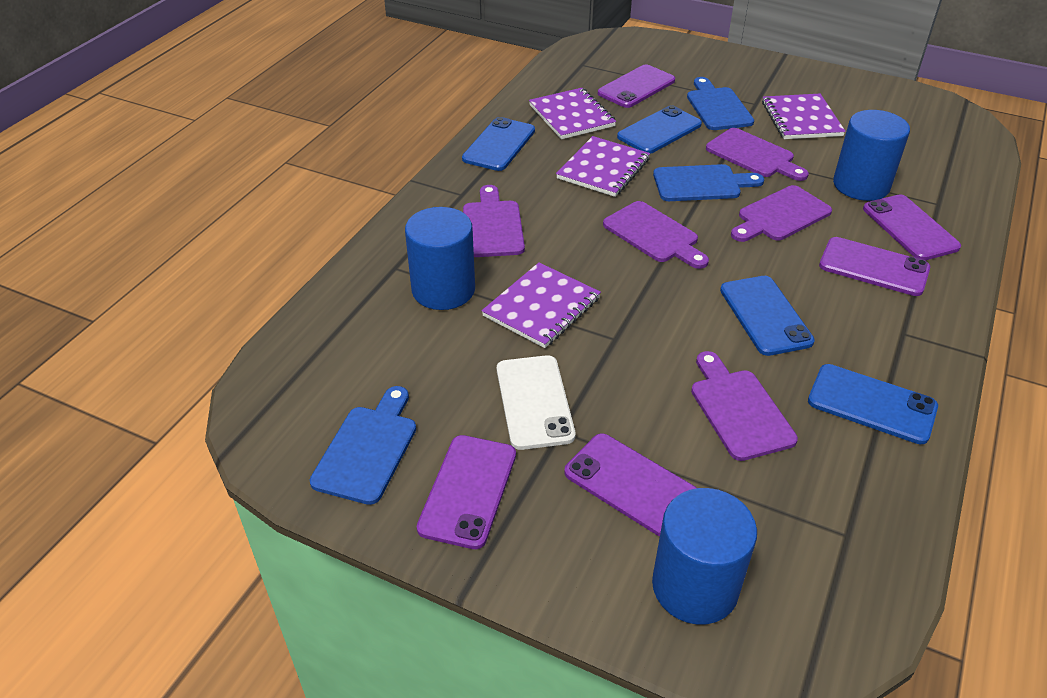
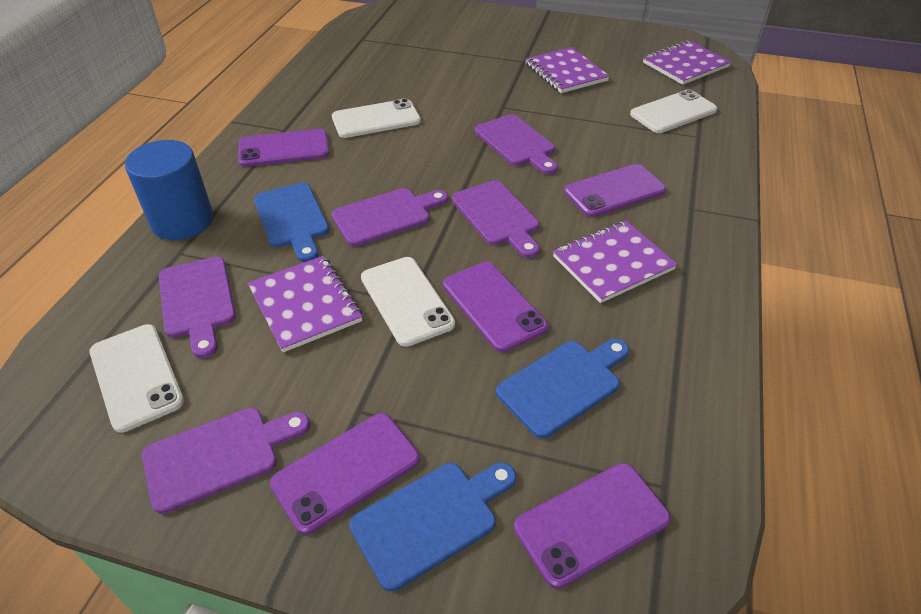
blue cylinder: 3 -> 1
blue phone: 4 -> 0
white phone: 1 -> 4

